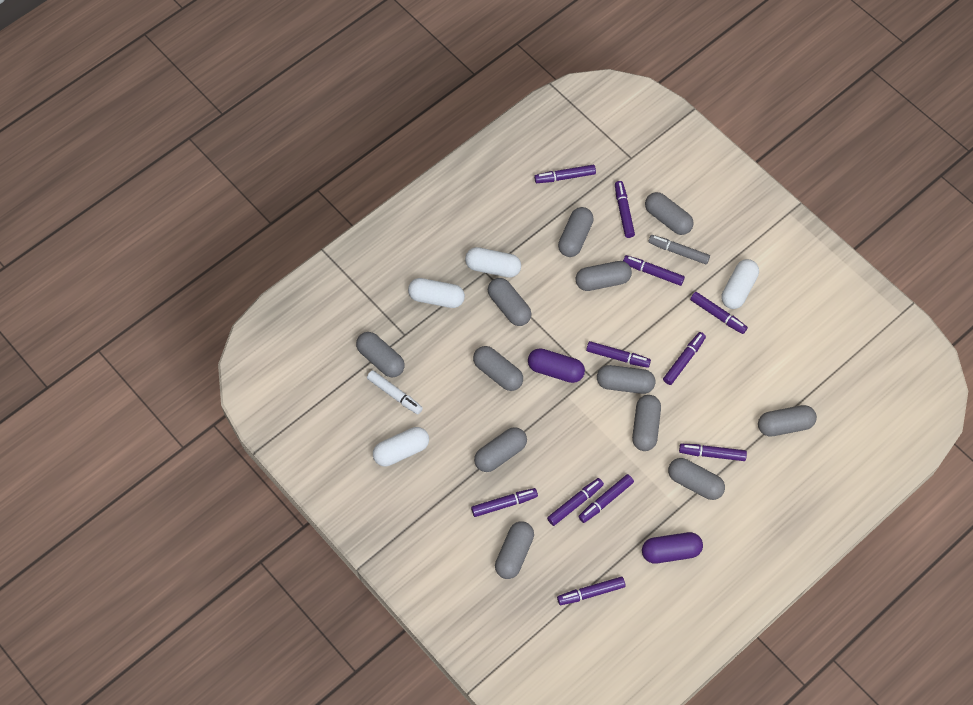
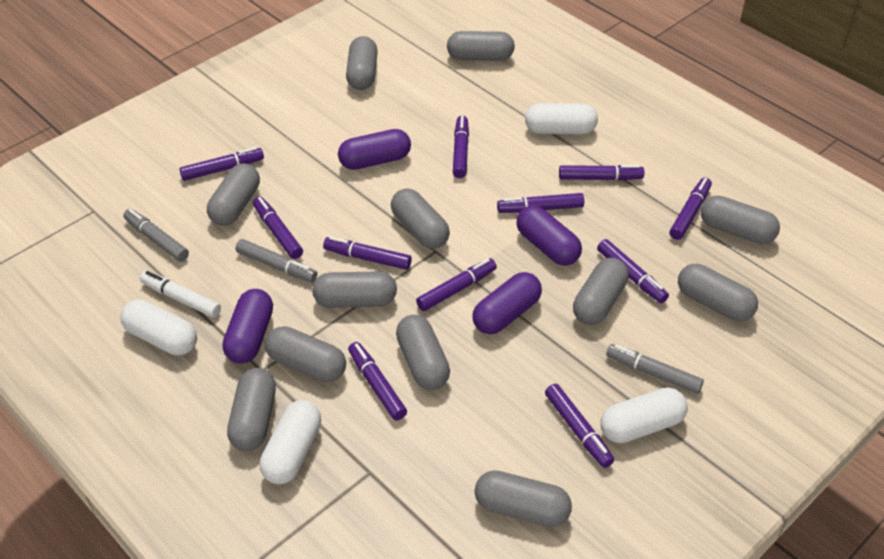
grey marker: 1 -> 3
purple capsule: 2 -> 4

